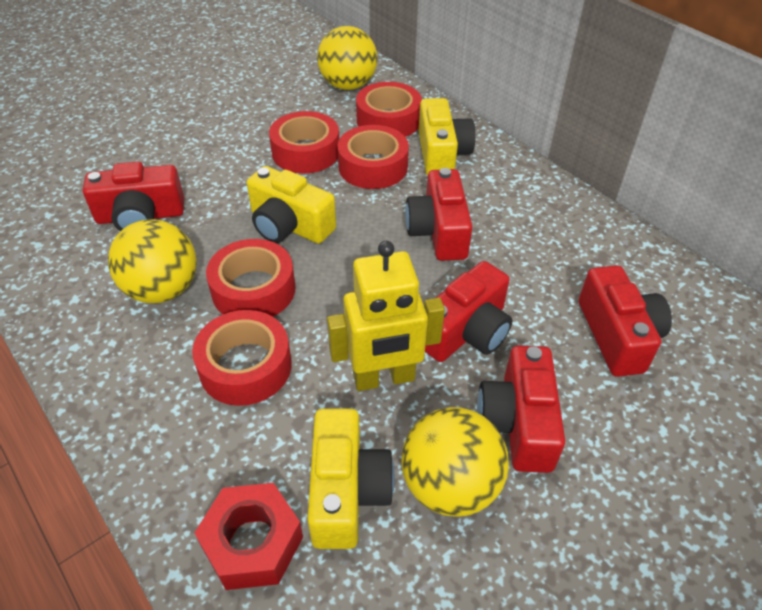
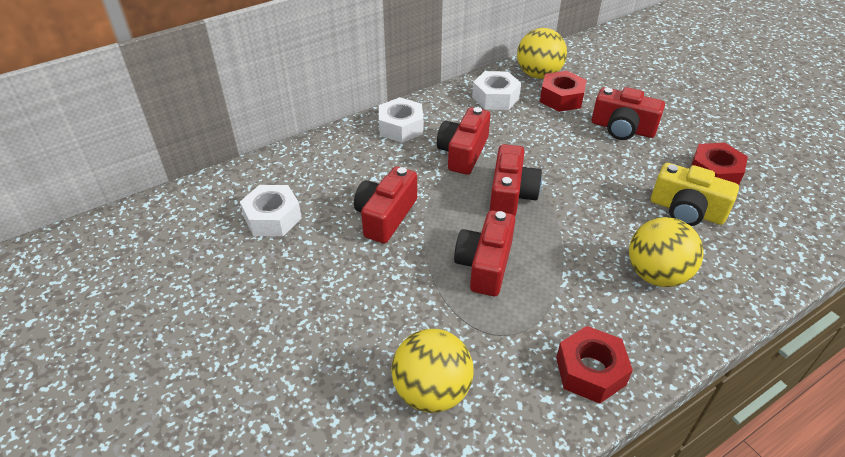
red nut: 1 -> 3
red tape: 5 -> 0
white nut: 0 -> 3
yellow camera: 3 -> 1
yellow robot: 1 -> 0

